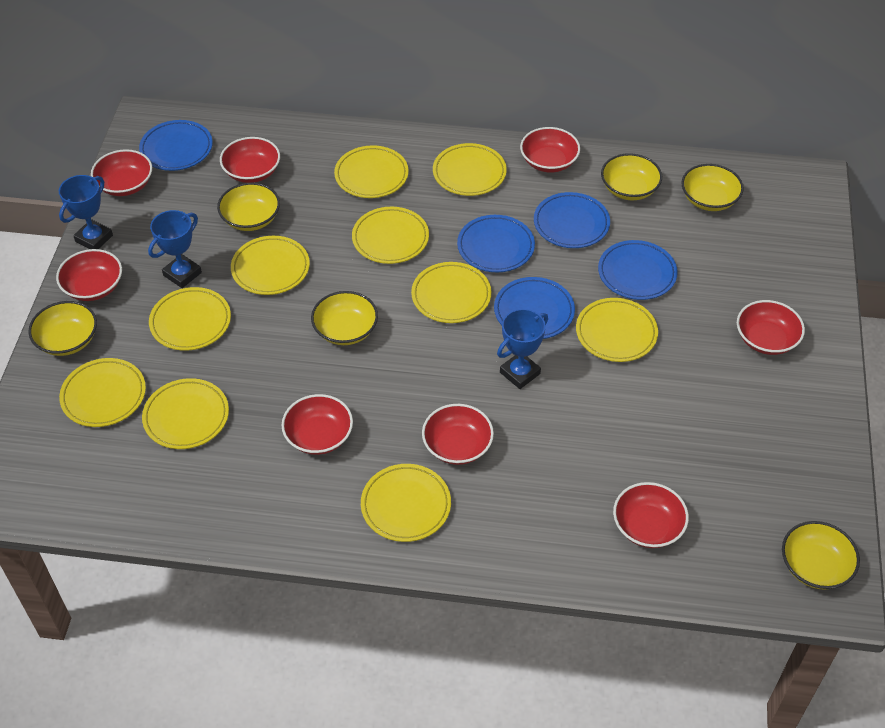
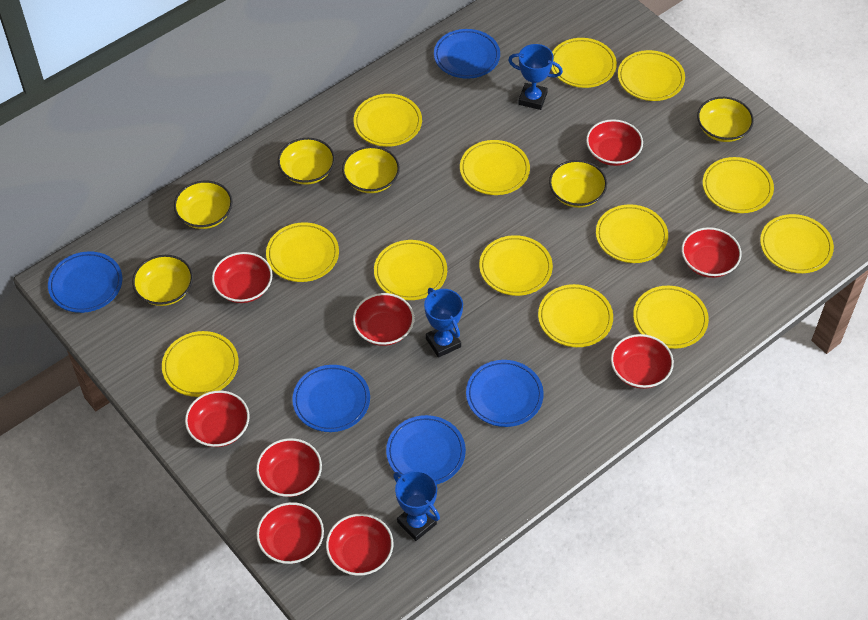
red bowl: 8 -> 9
yellow plate: 10 -> 13

